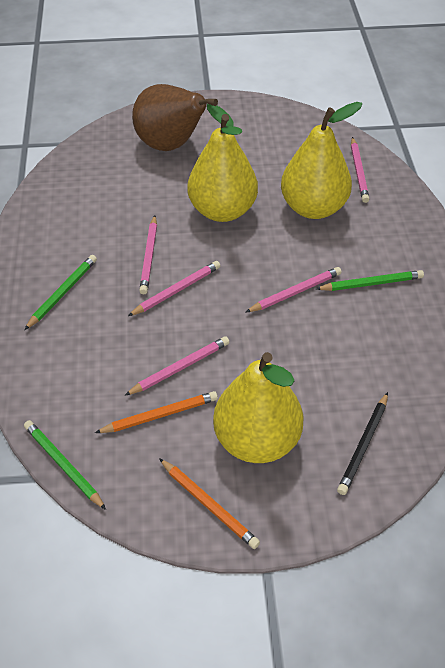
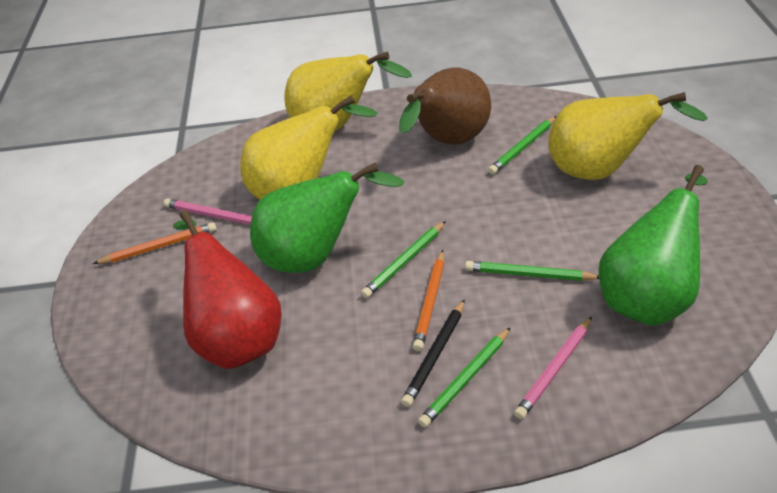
green pear: 0 -> 2
green pencil: 3 -> 4
pink pencil: 5 -> 2
red pear: 0 -> 1

